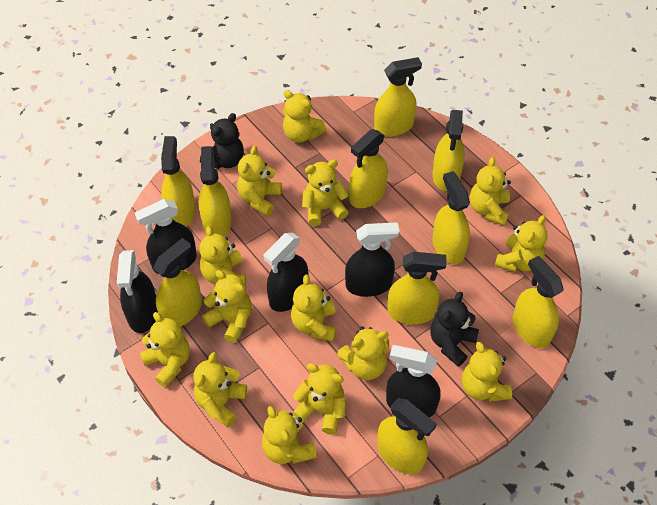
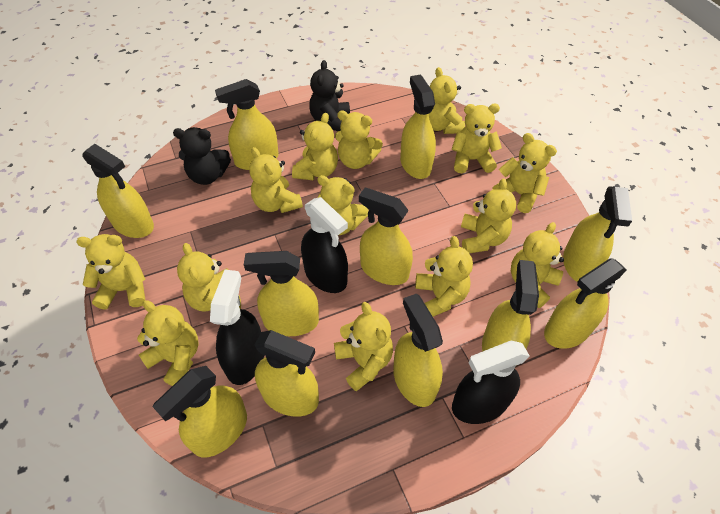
black spray bottle: 5 -> 3
yellow spray bottle: 10 -> 11

